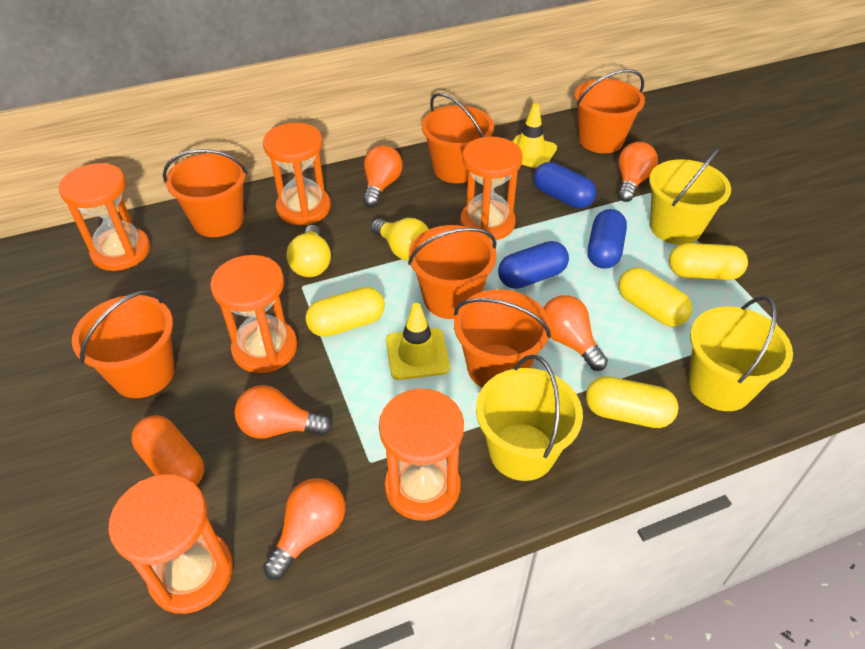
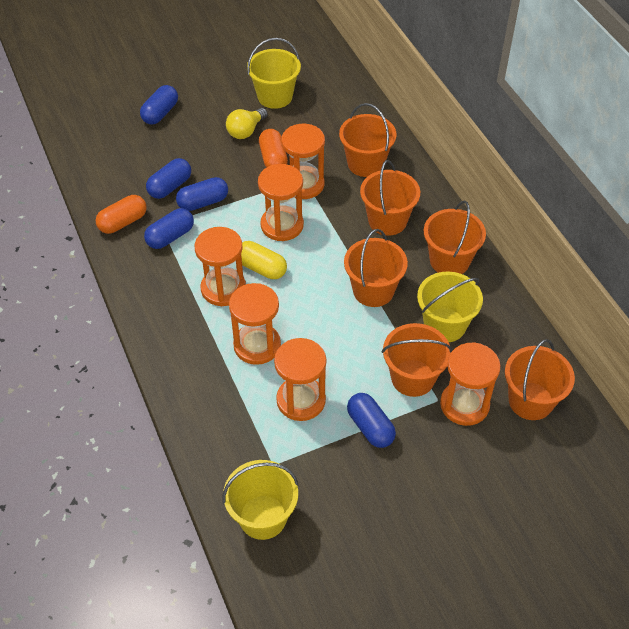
blue capsule: 3 -> 5
orange capsule: 1 -> 2
orange light bulb: 5 -> 0
yellow capsule: 4 -> 1
yellow light bulb: 2 -> 1
yellow traffic cone: 2 -> 0

